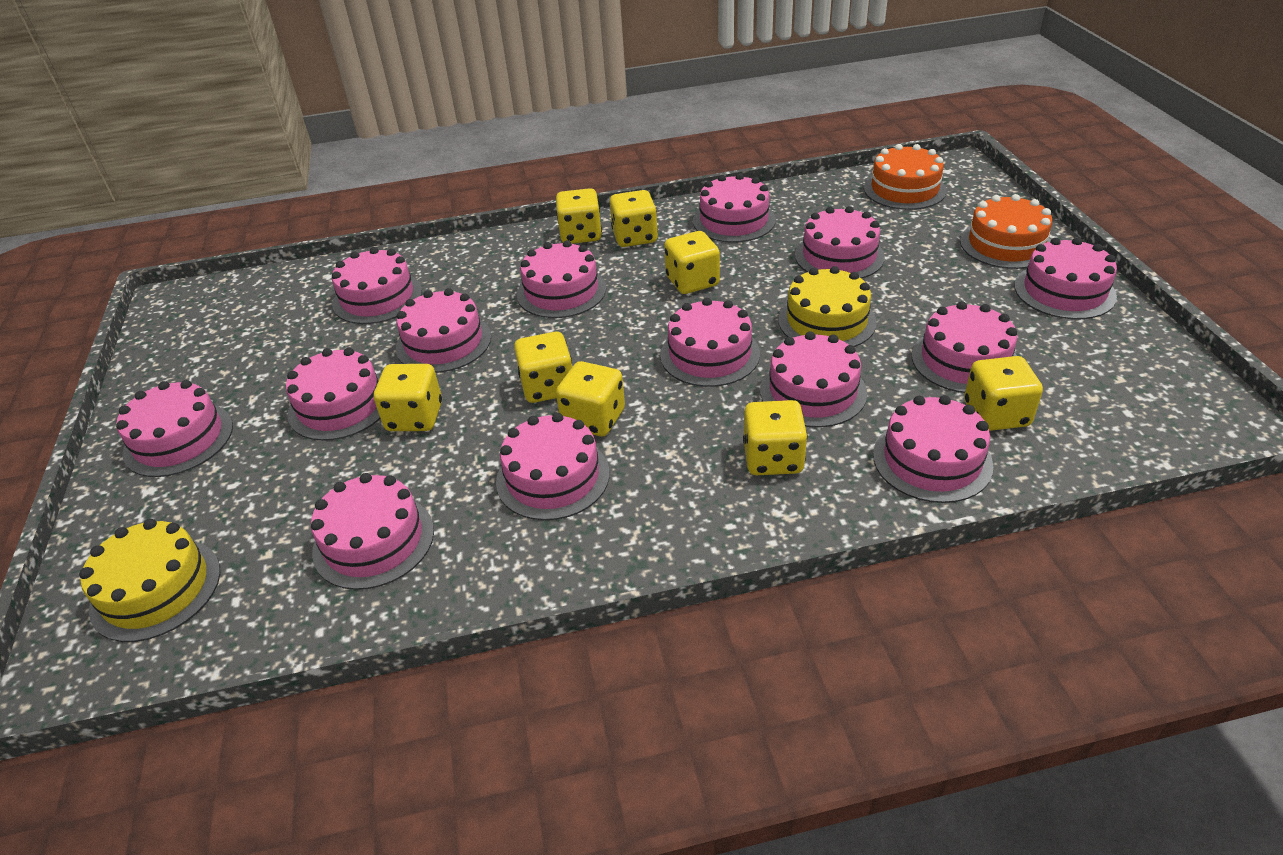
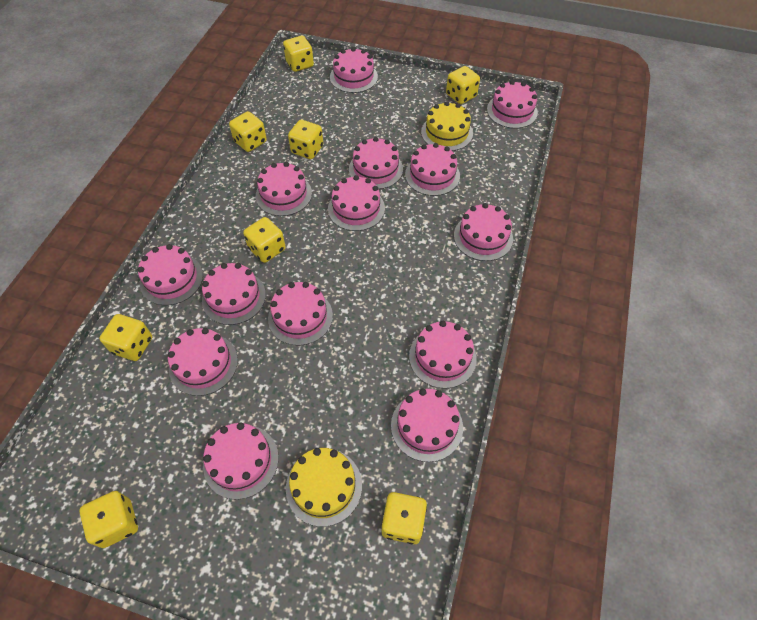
orange cake: 2 -> 0

